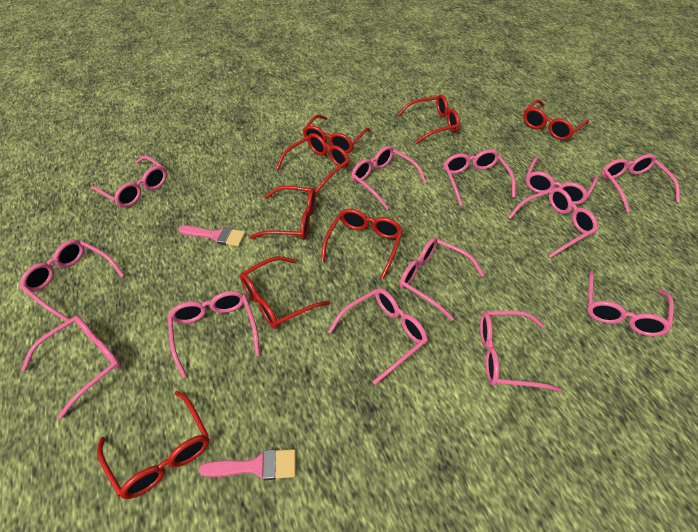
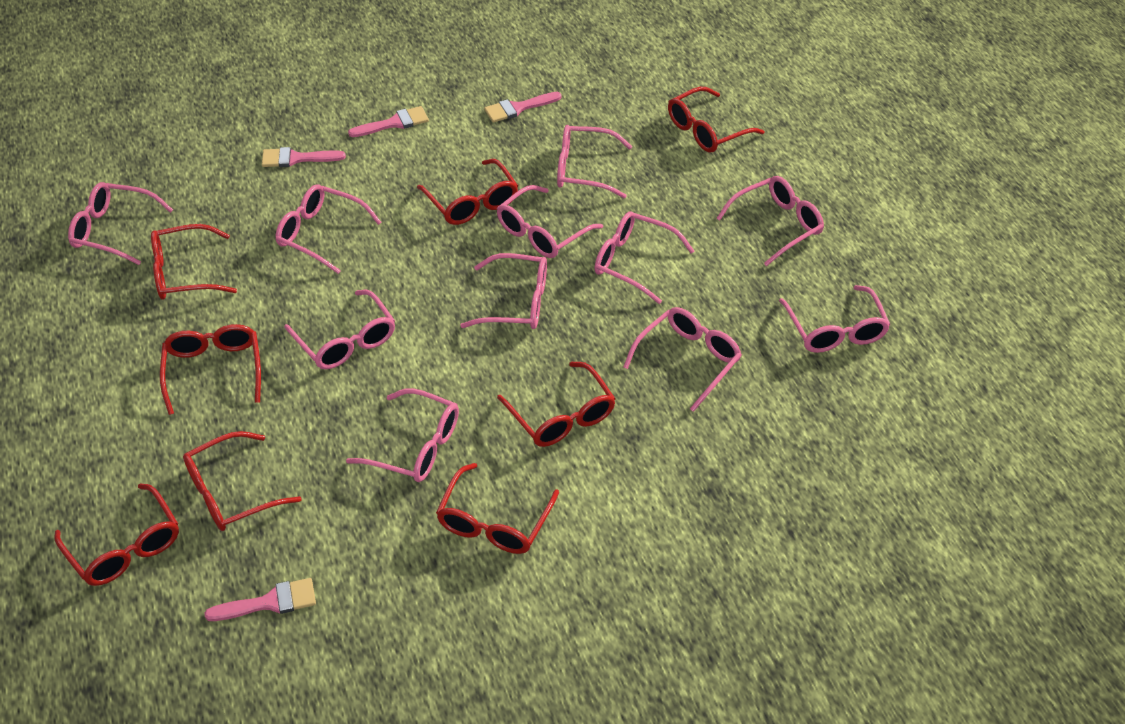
pink brush: 2 -> 4
pink glasses: 13 -> 11

